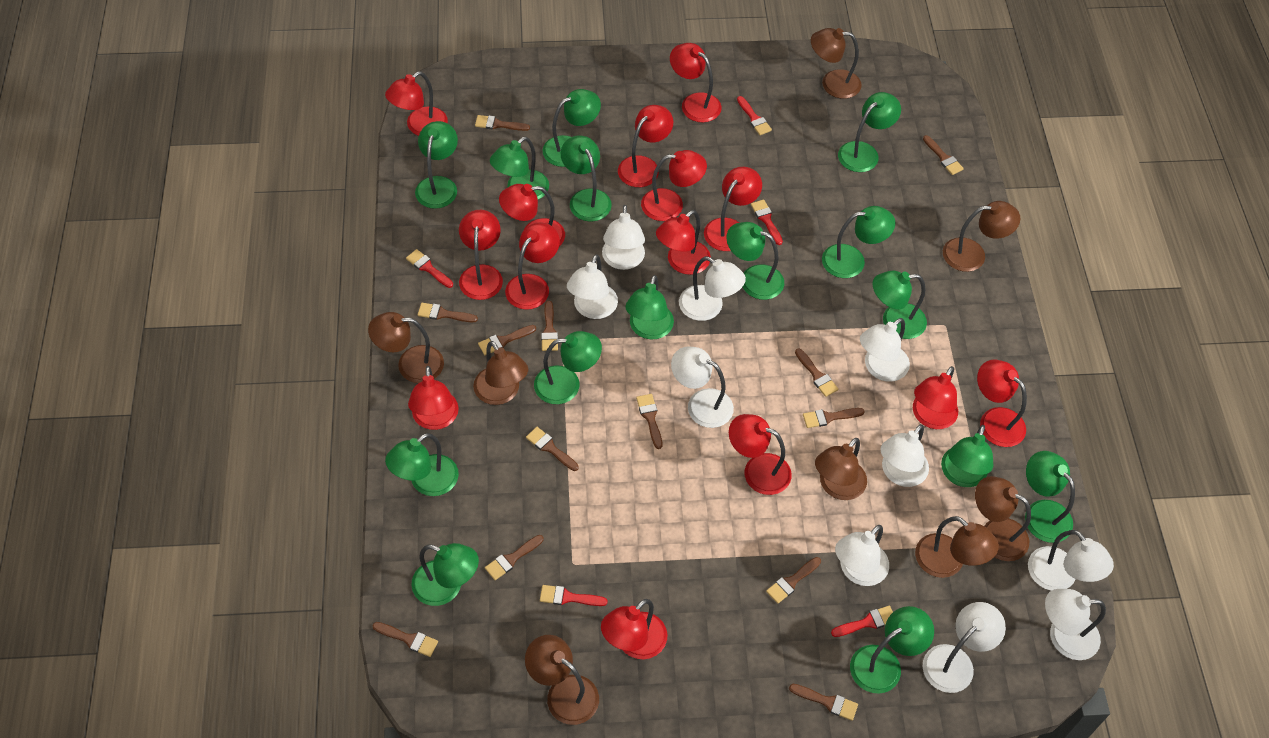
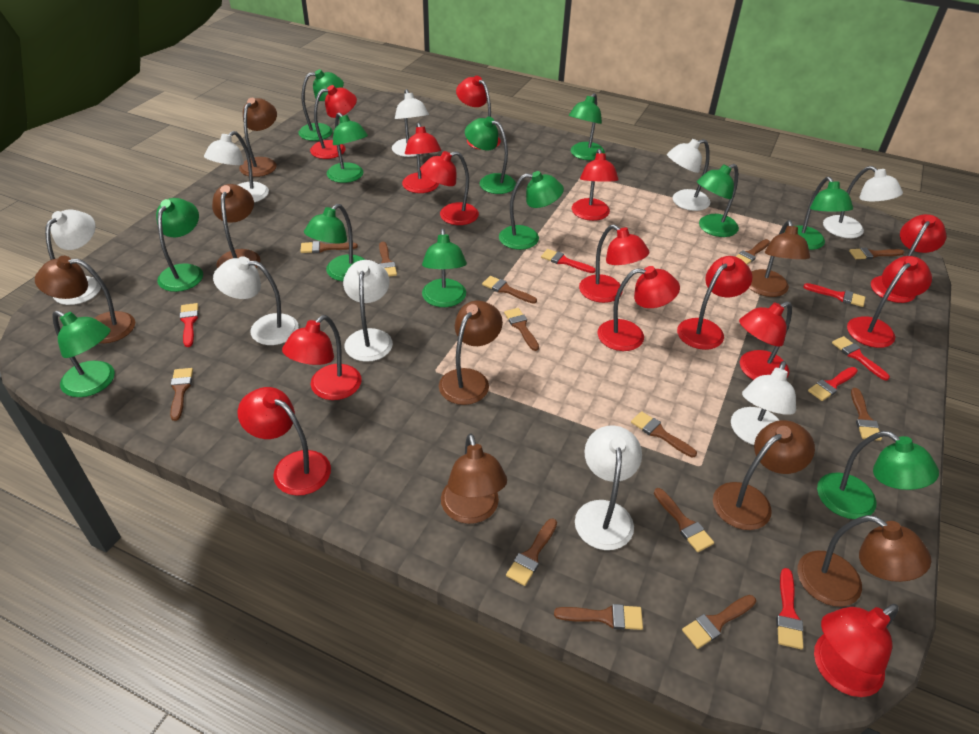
green lamp: 15 -> 12
red brush: 5 -> 6
white lamp: 10 -> 9

